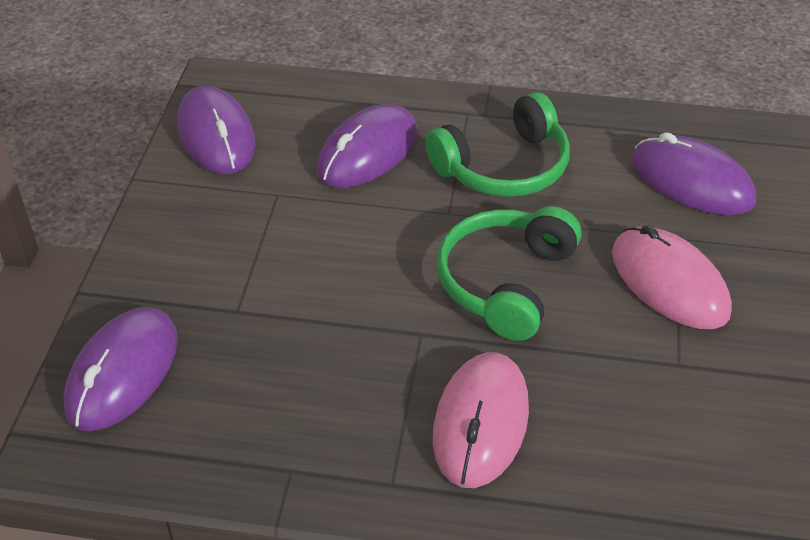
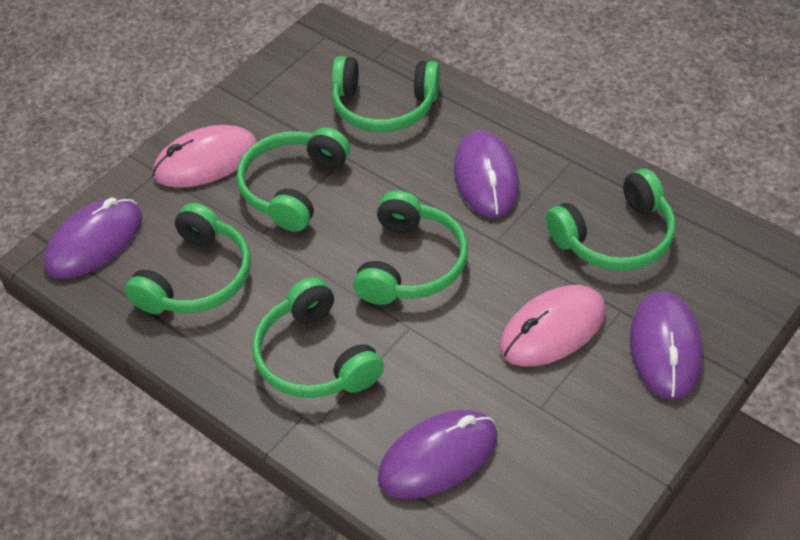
green headphones: 2 -> 6

